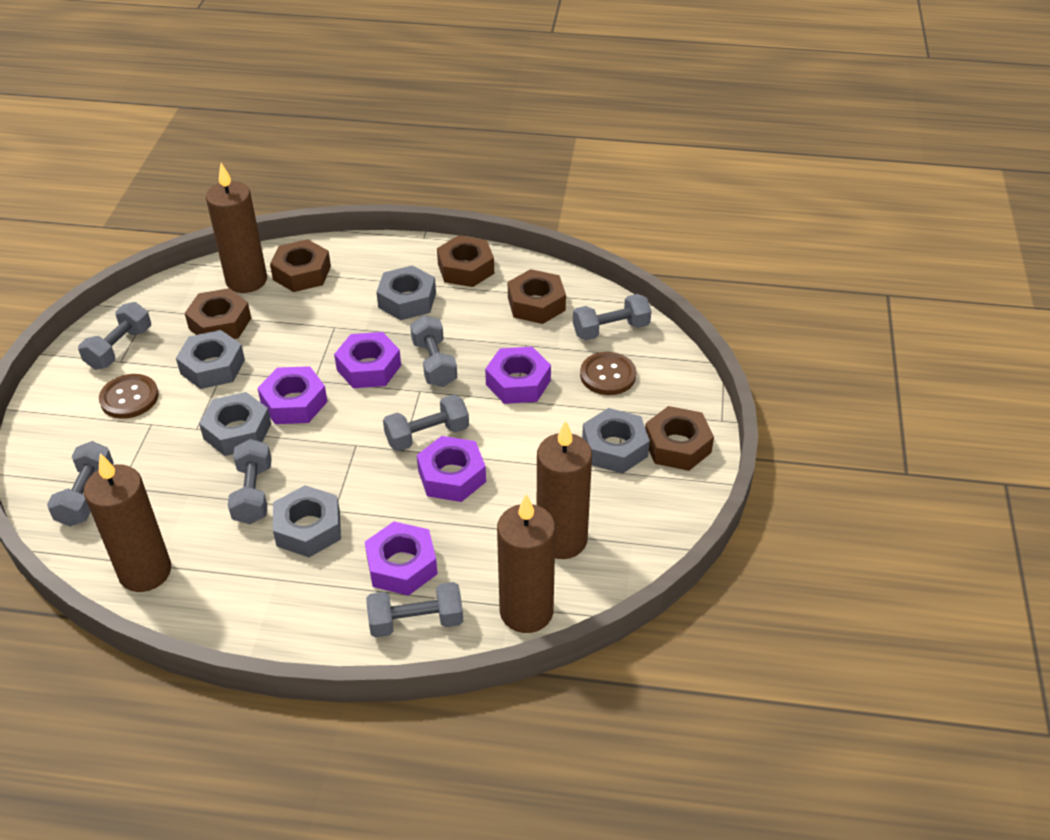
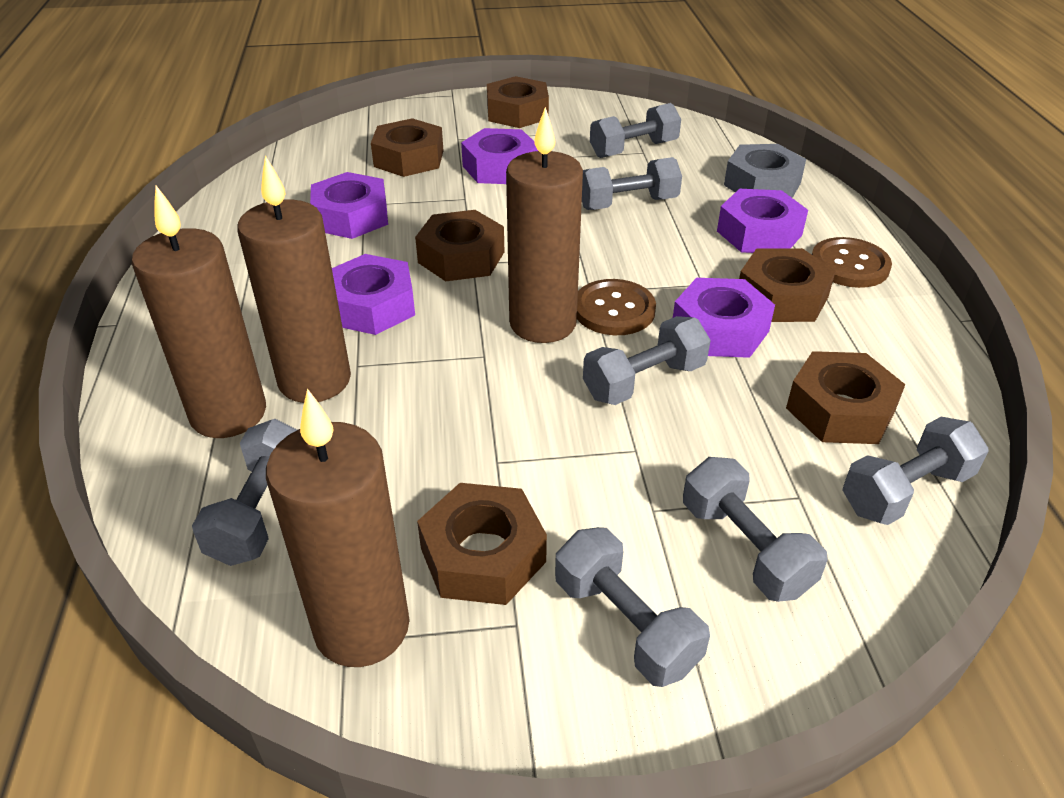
brown nut: 5 -> 6
grey nut: 5 -> 1

